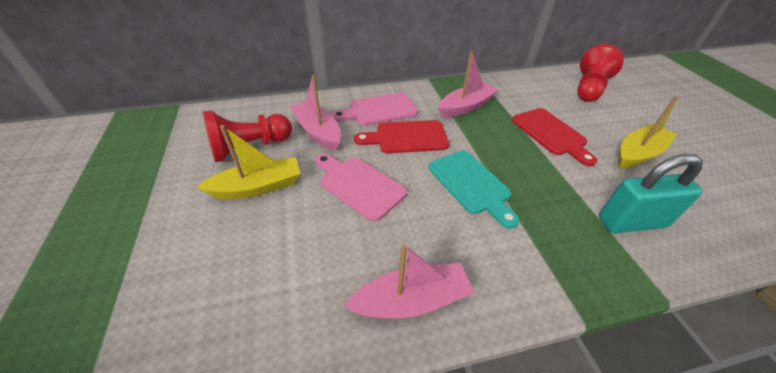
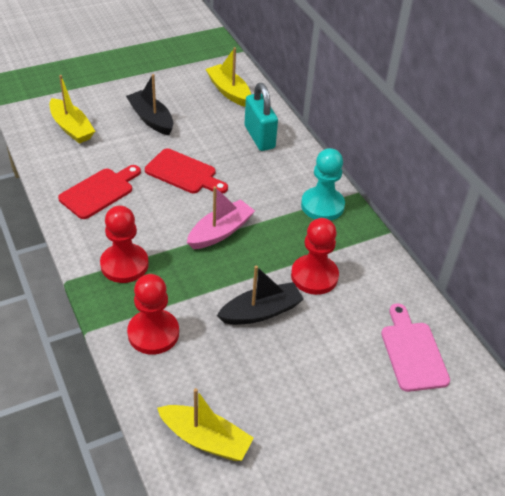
black boat: 0 -> 2
pink boat: 3 -> 1
pink cutting board: 2 -> 1
red pawn: 2 -> 3
turquoise cutting board: 1 -> 0
turquoise pawn: 0 -> 1
yellow boat: 2 -> 3

